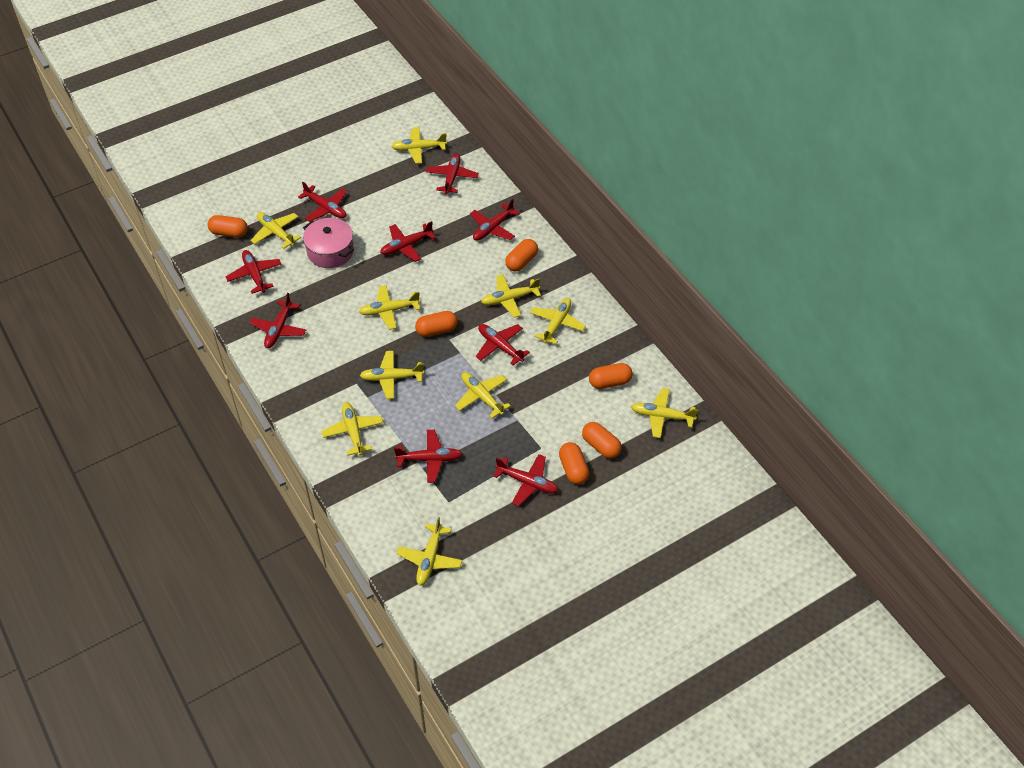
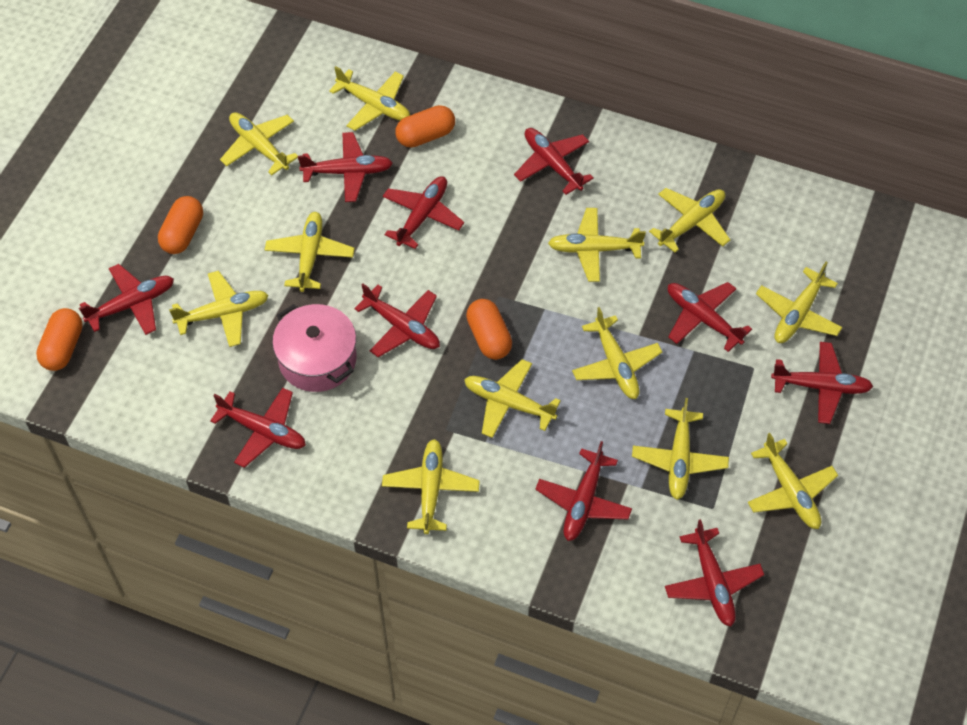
orange capsule: 6 -> 4
red plane: 9 -> 10
yellow plane: 10 -> 12

